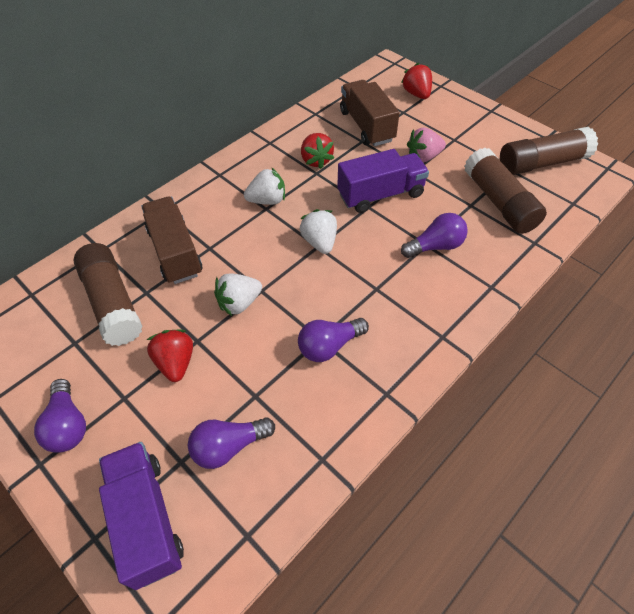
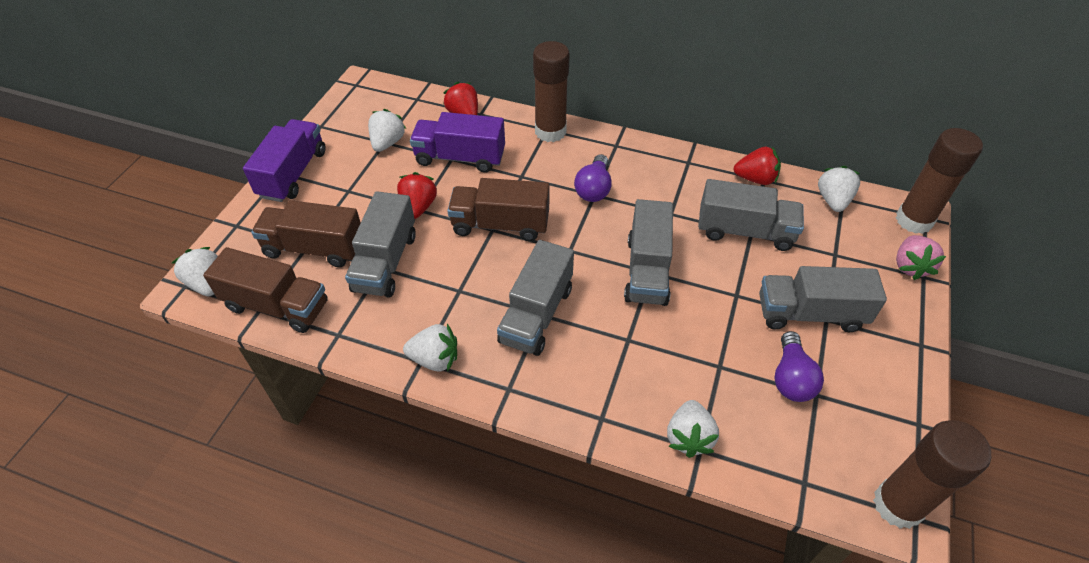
brown truck: 2 -> 3
grey truck: 0 -> 5
purple light bulb: 4 -> 2
white strawberry: 3 -> 5

